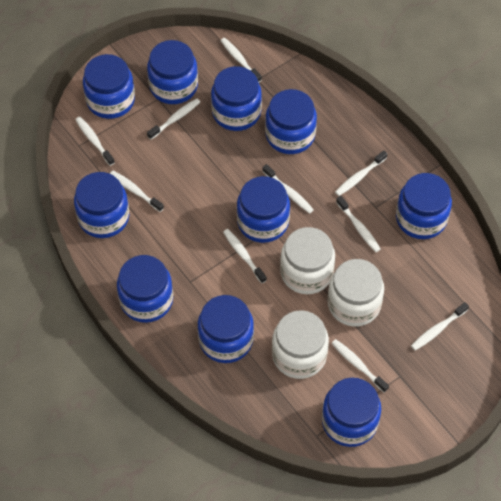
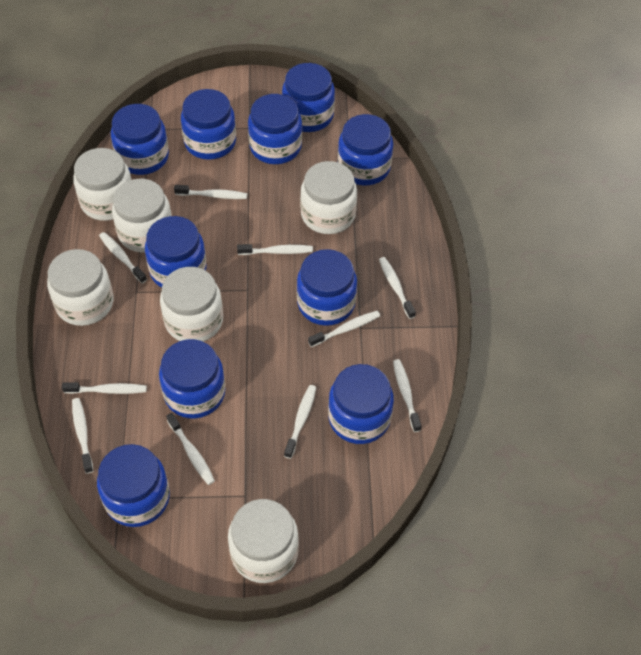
white jar: 3 -> 6

